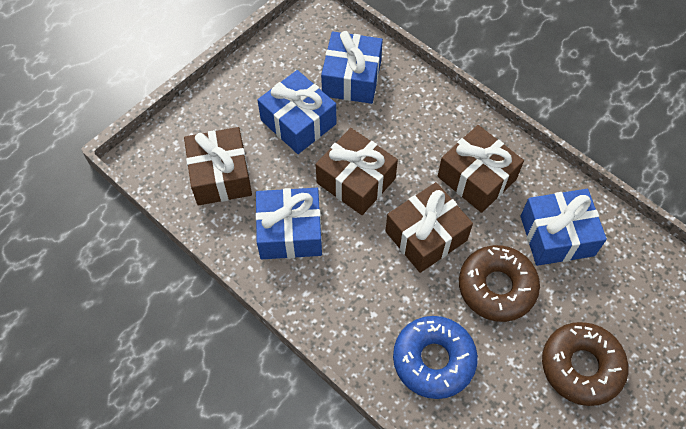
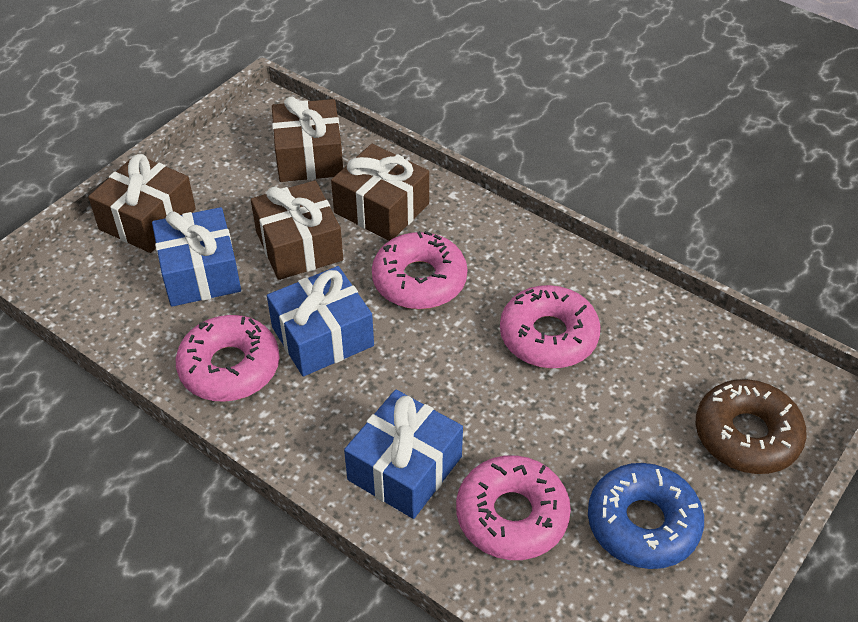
blue gift: 4 -> 3
brown donut: 2 -> 1
pink donut: 0 -> 4

